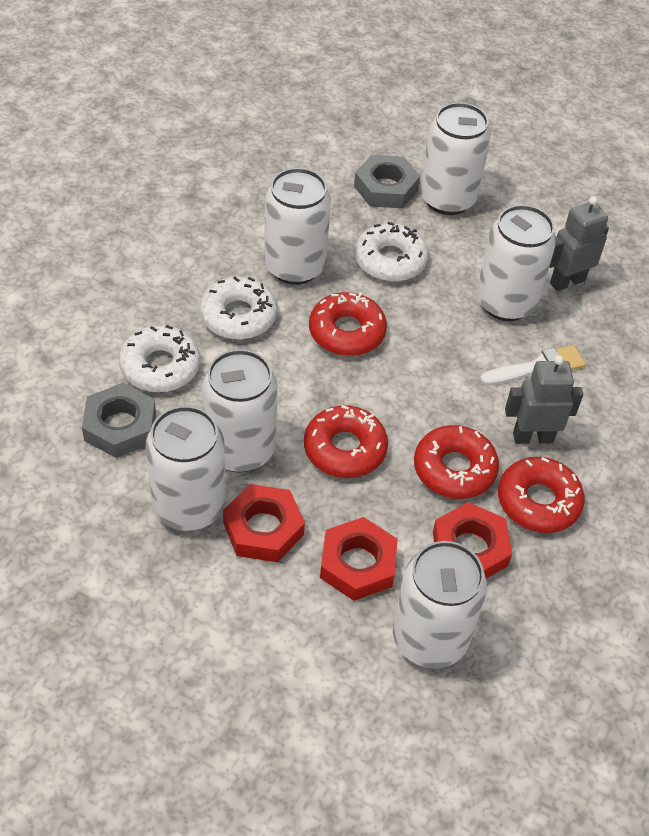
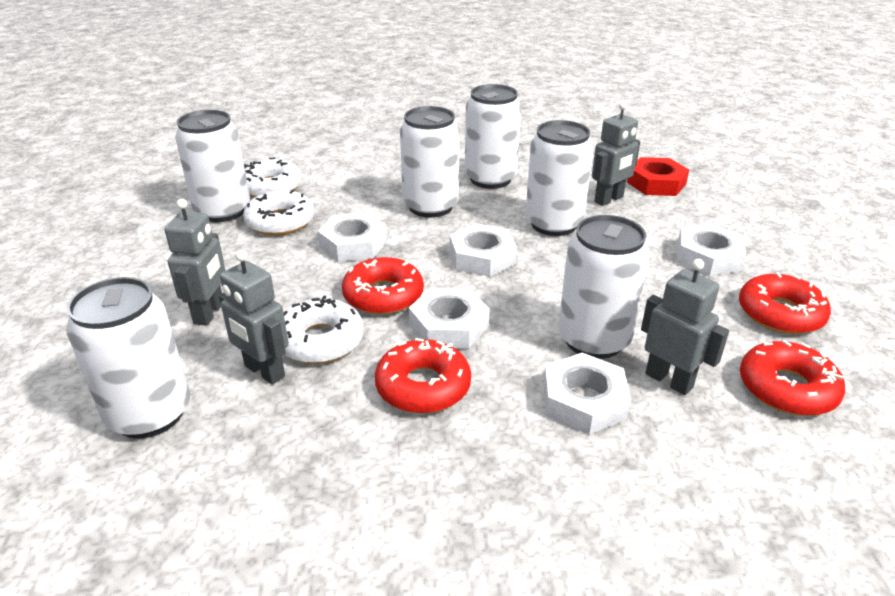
grey nut: 2 -> 0
grey robot: 2 -> 4
red nut: 3 -> 1
white brush: 1 -> 0
white nut: 0 -> 5

